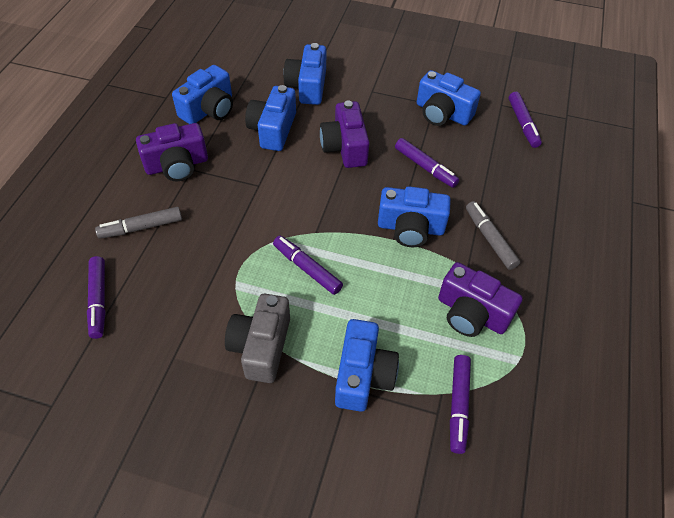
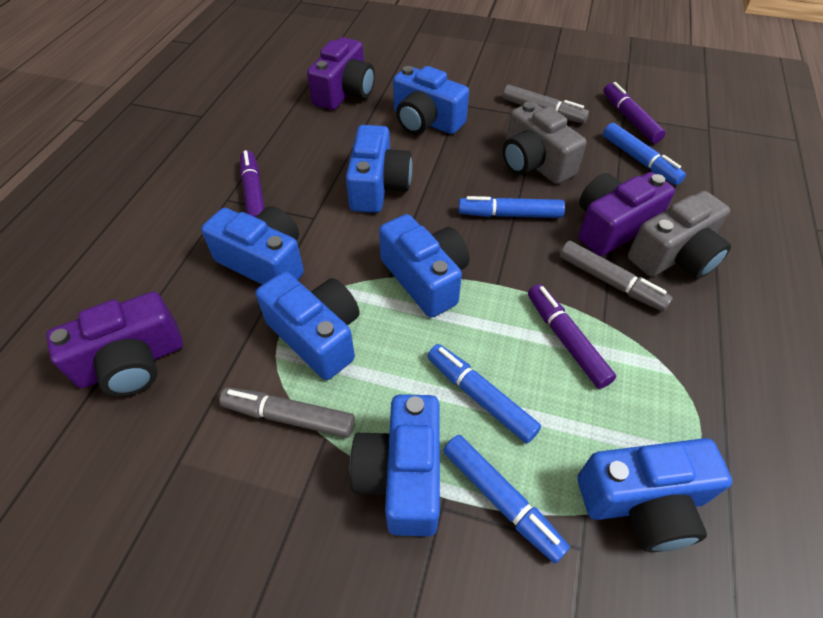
blue camera: 6 -> 7
blue marker: 0 -> 4
grey camera: 1 -> 2
grey marker: 2 -> 3
purple marker: 5 -> 3

